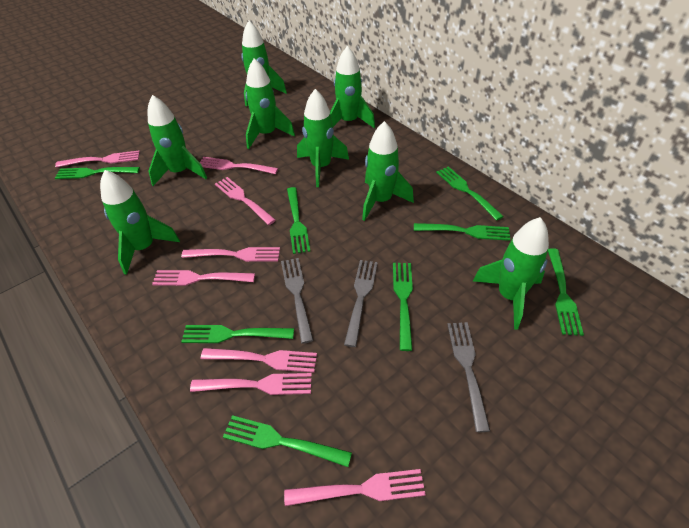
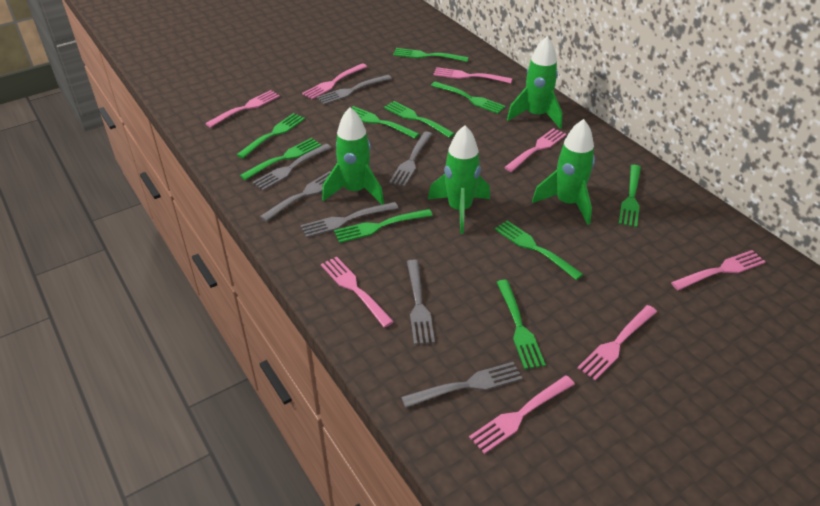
green fork: 8 -> 10
green rocket: 8 -> 4
grey fork: 3 -> 7

